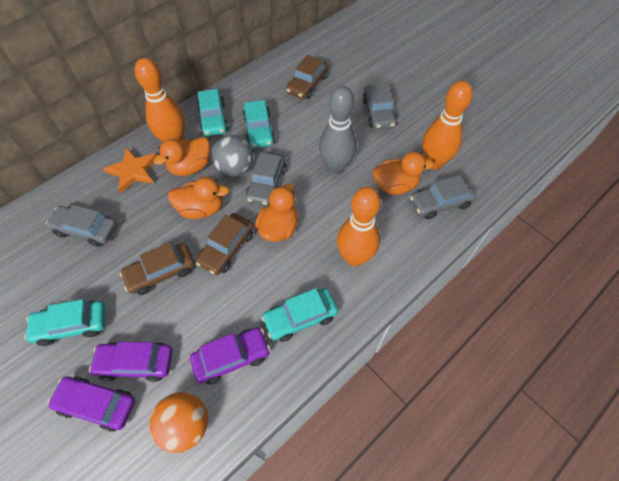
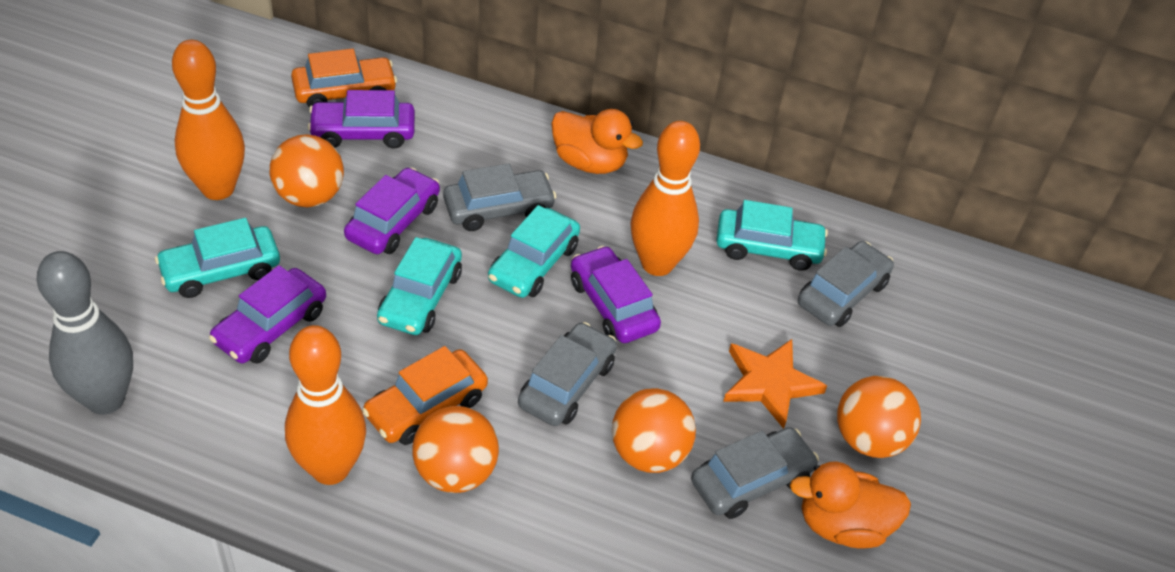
brown car: 3 -> 0
grey ball: 1 -> 0
orange ball: 1 -> 4
orange car: 0 -> 2
orange duck: 4 -> 2
purple car: 3 -> 4

